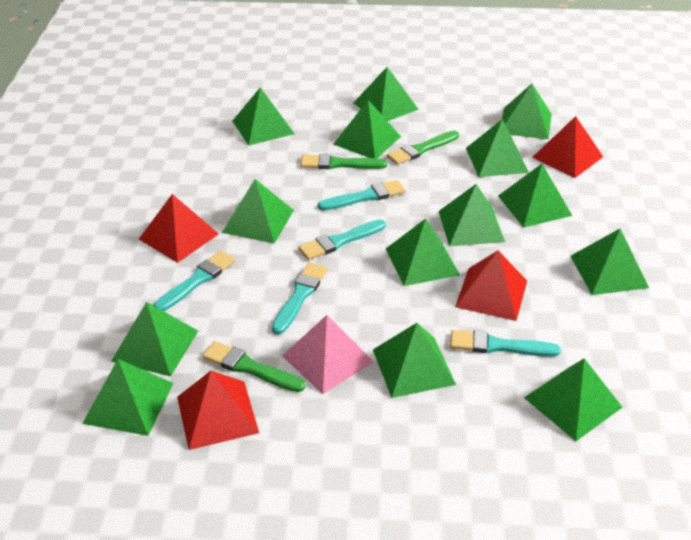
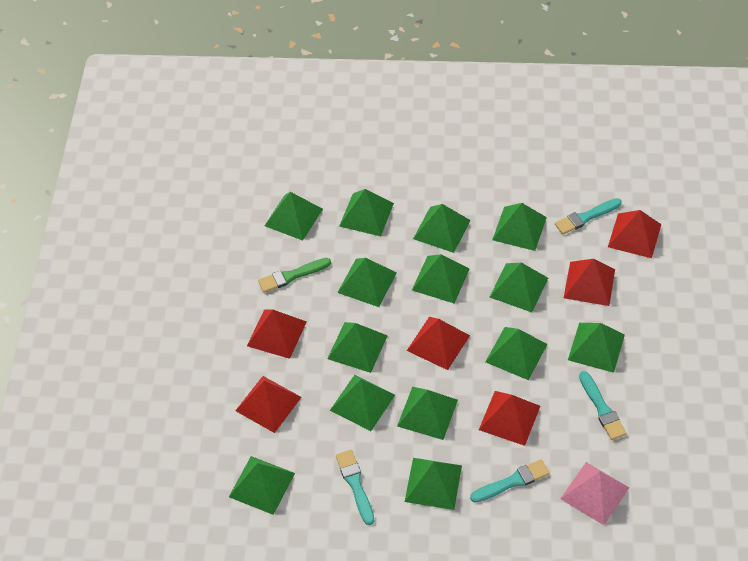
green brush: 3 -> 1
red pyramid: 4 -> 6
turquoise brush: 5 -> 4

